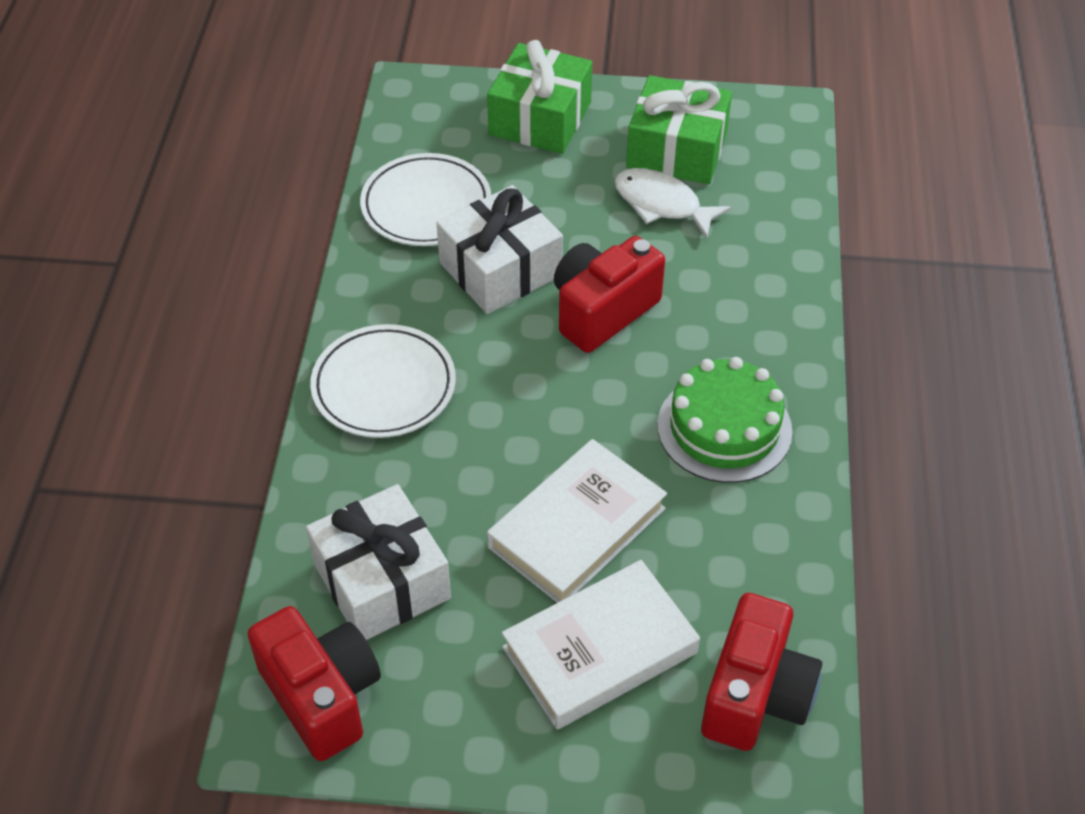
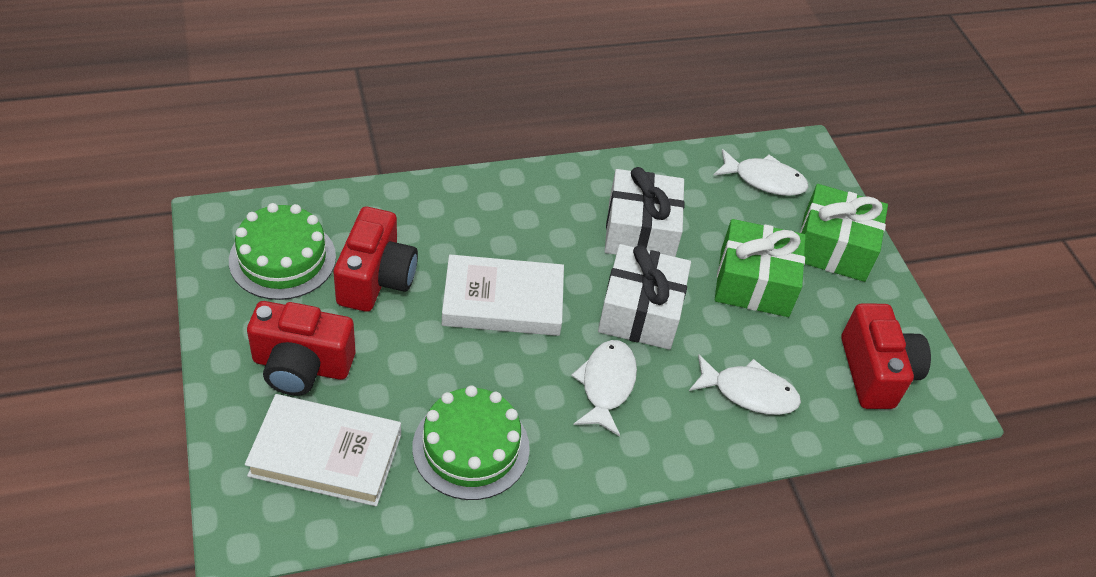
green cake: 1 -> 2
white fish: 1 -> 3
white plate: 2 -> 0

